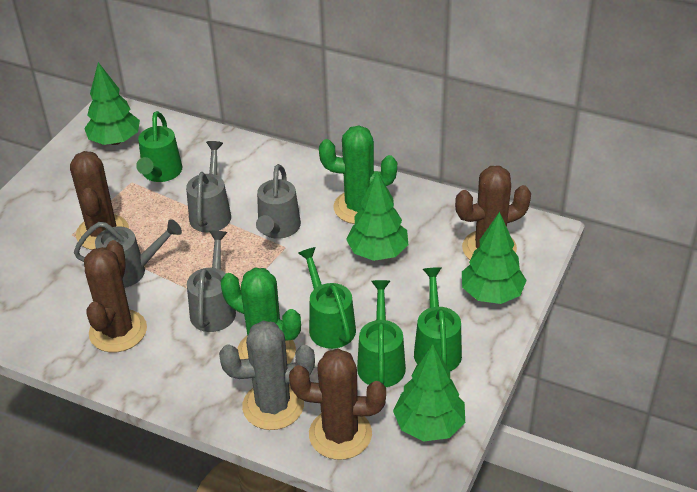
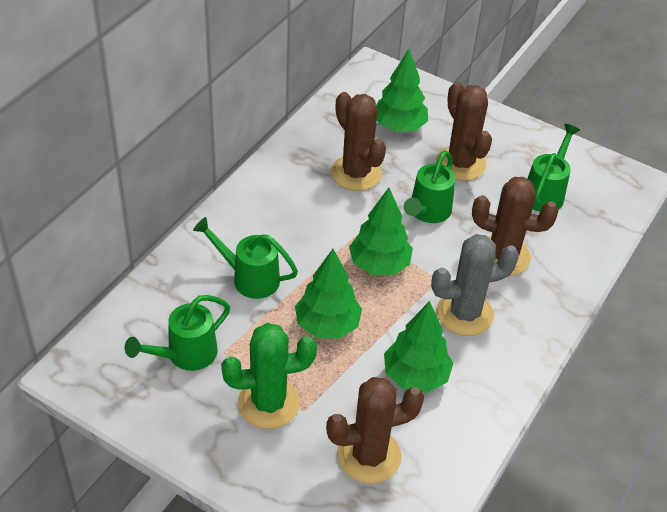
green cactus: 2 -> 1
grey watering can: 4 -> 0

